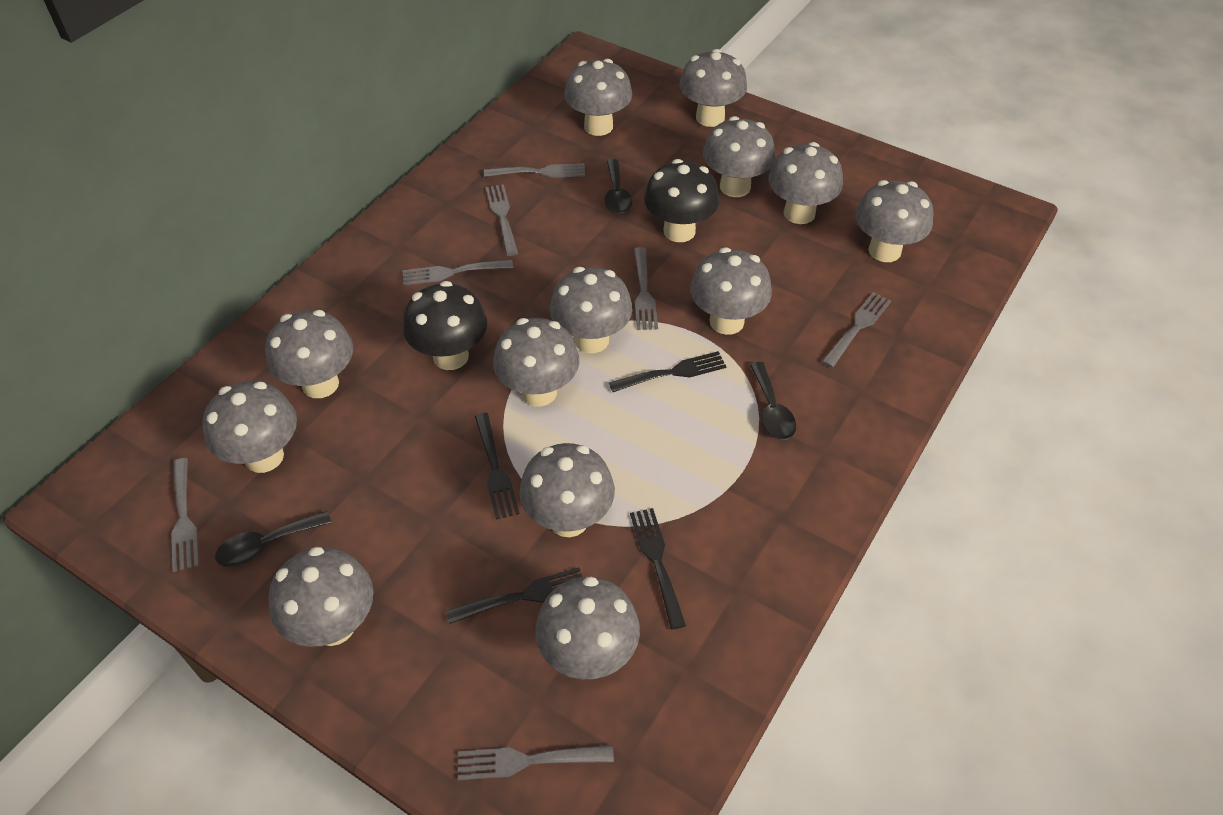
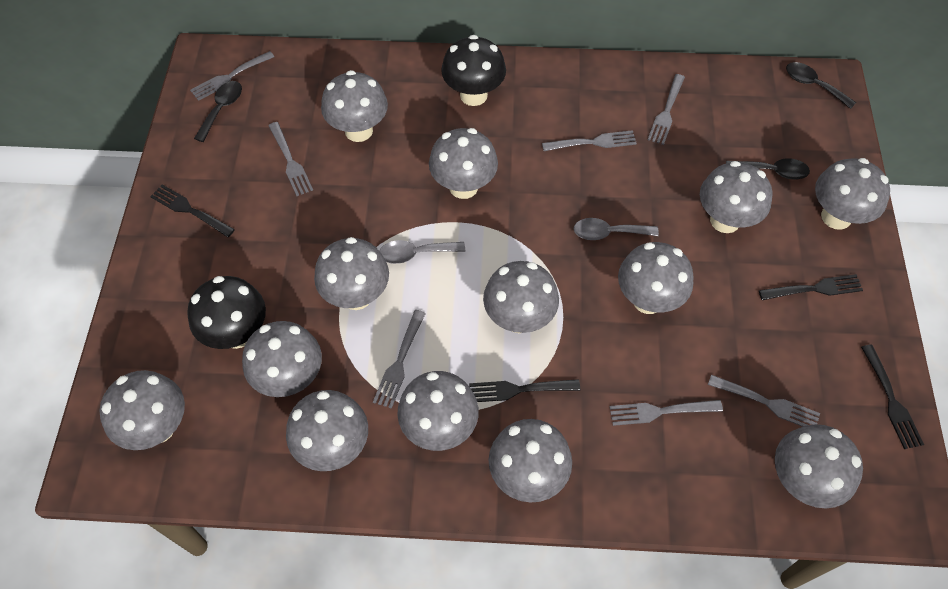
grey spoon: 0 -> 2

